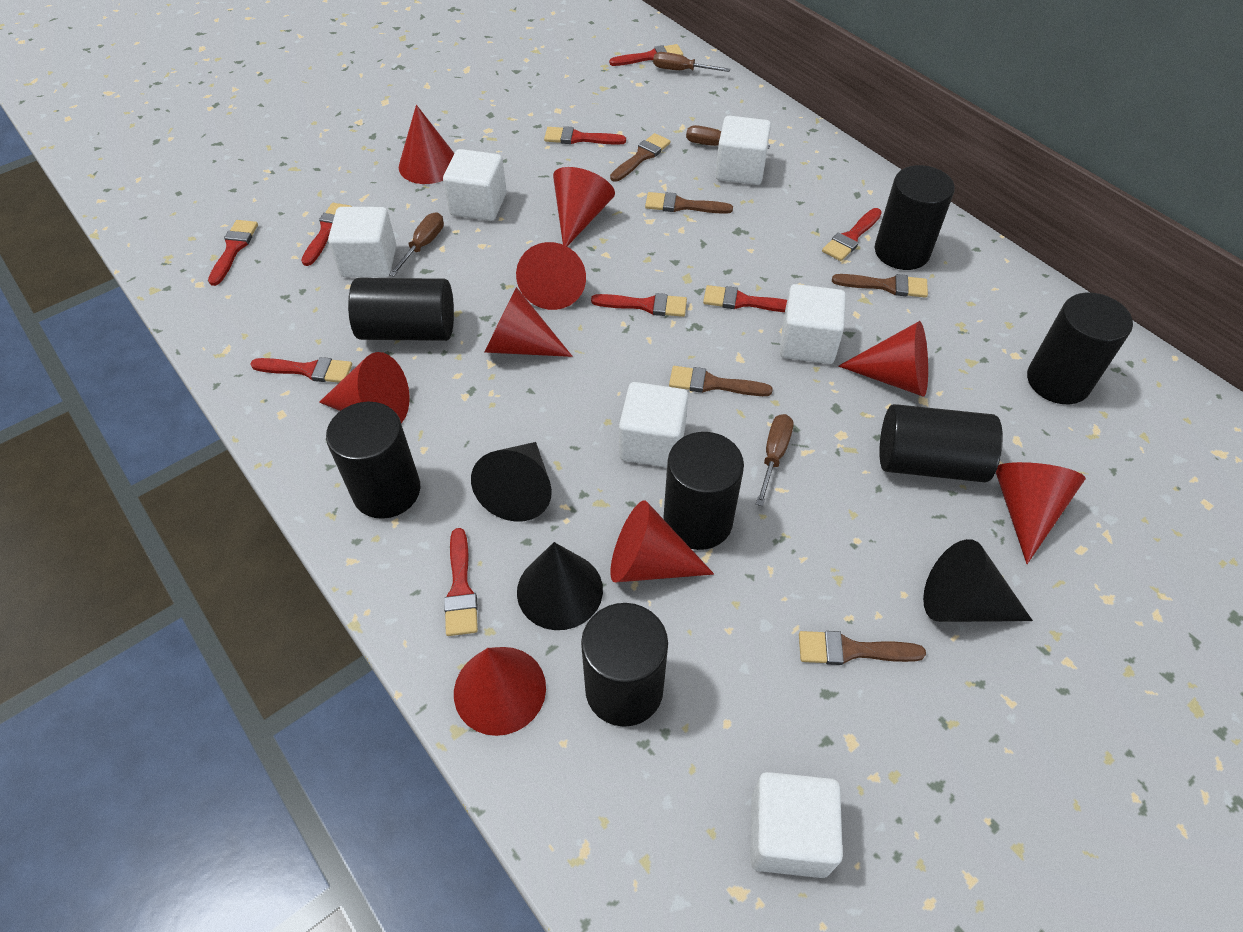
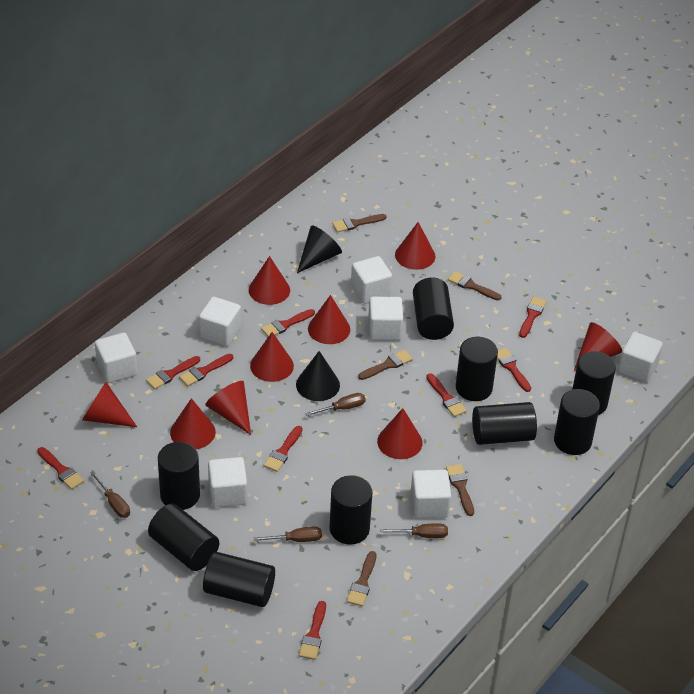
black cone: 3 -> 2
black cylinder: 7 -> 9
white cube: 6 -> 7

